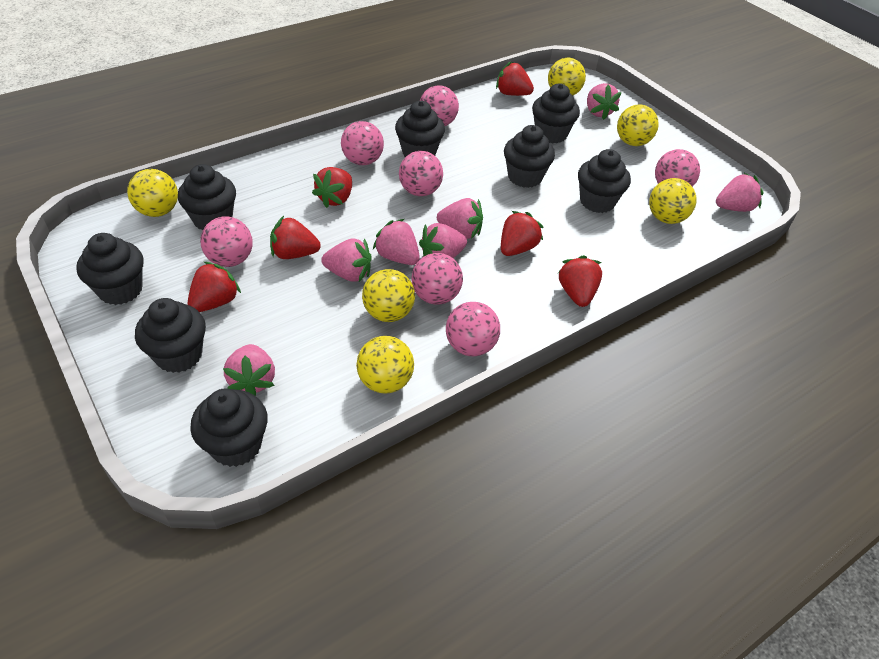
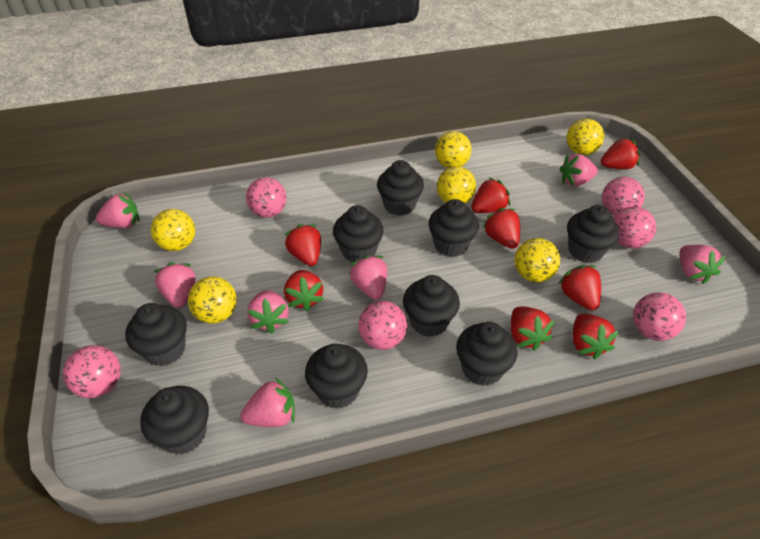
black cupcake: 8 -> 9
pink ball: 7 -> 6
red strawberry: 6 -> 8

